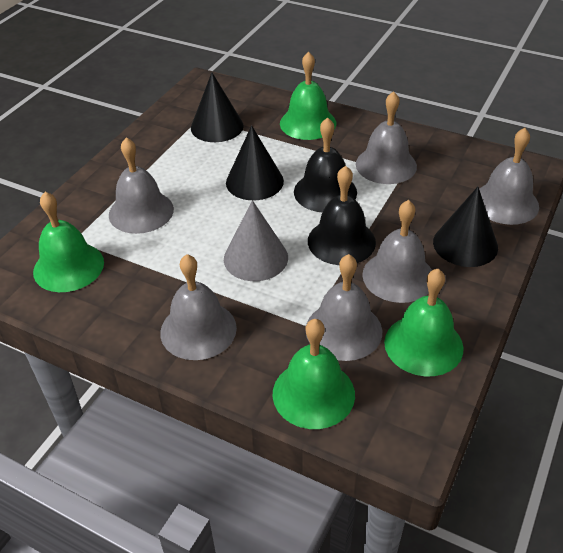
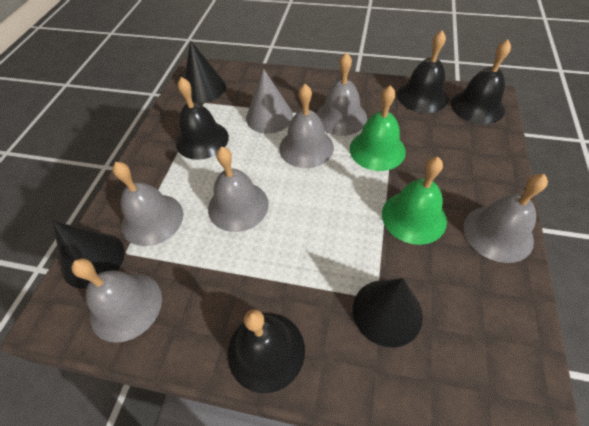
black bell: 2 -> 4
green bell: 4 -> 2

